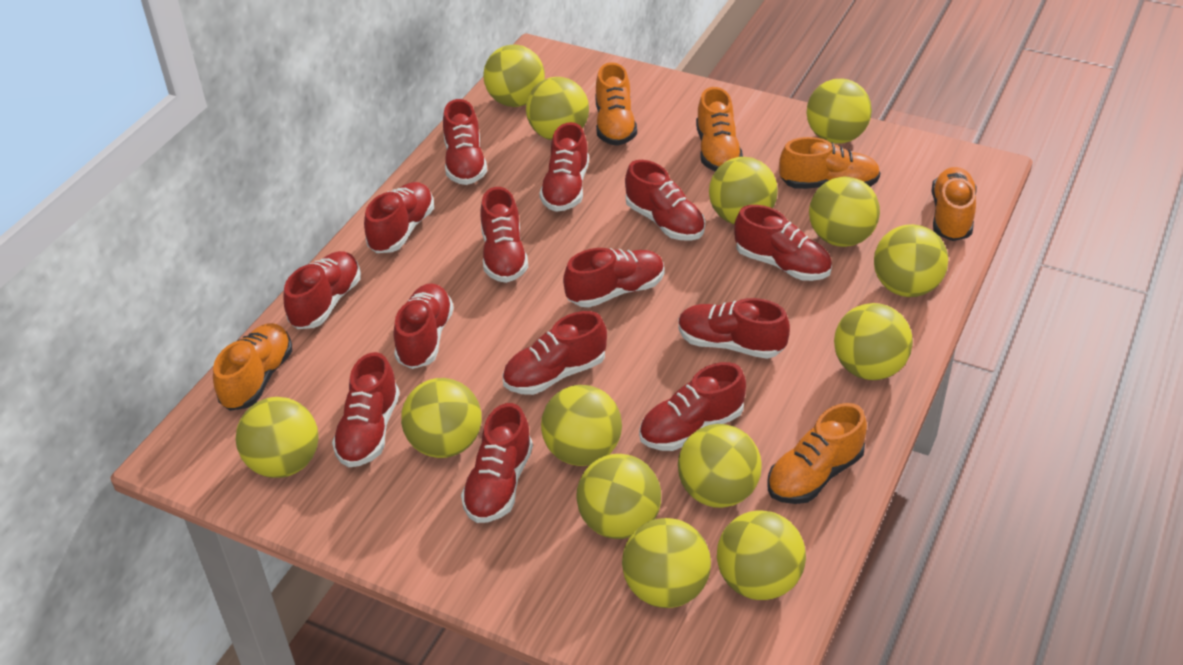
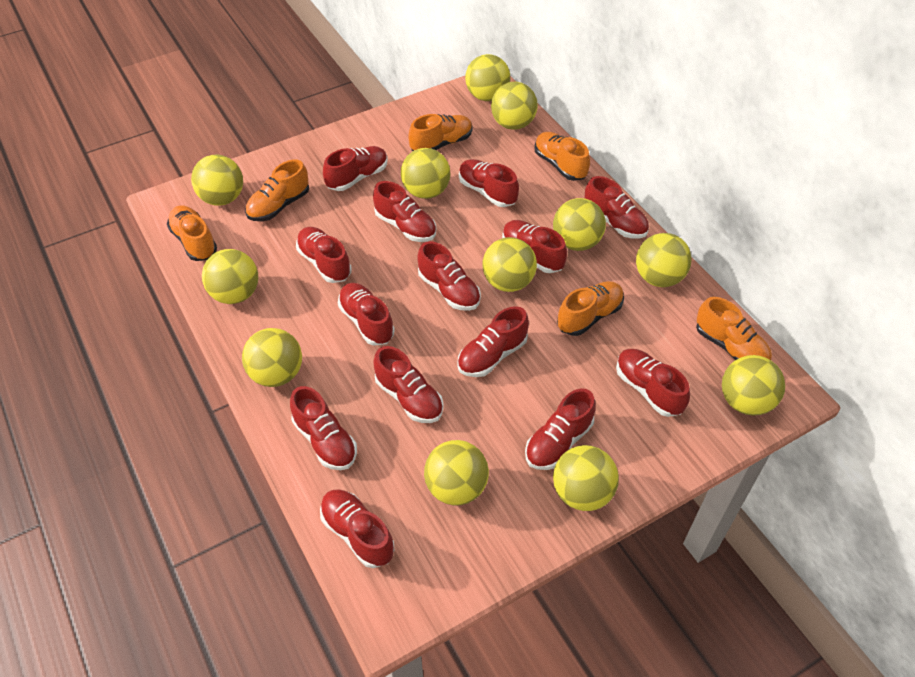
yellow ball: 14 -> 12

